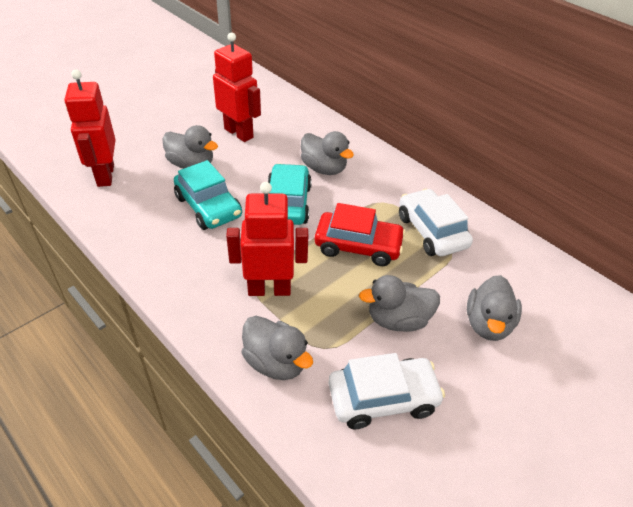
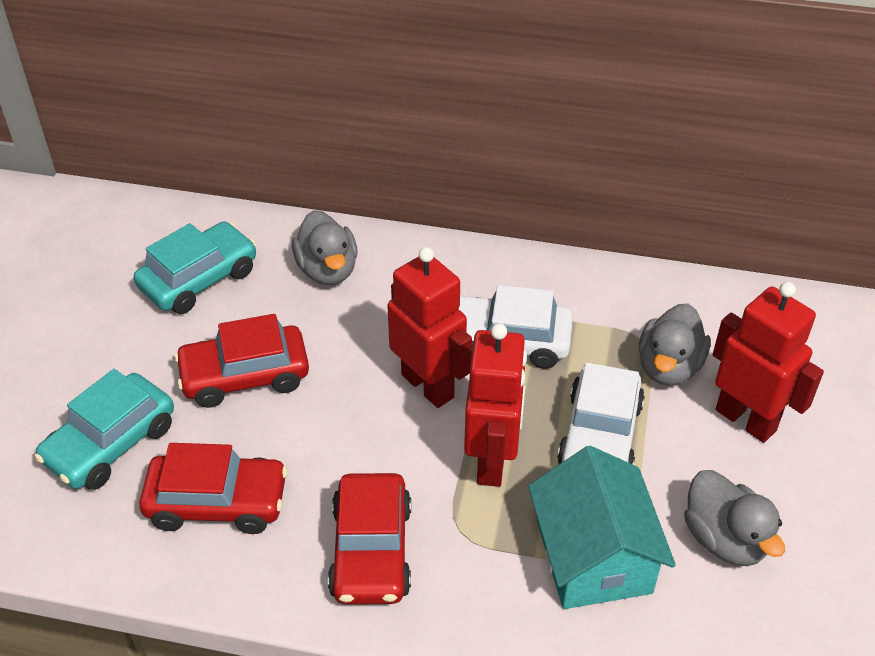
grey duck: 5 -> 3
red car: 1 -> 3
turquoise house: 0 -> 1

